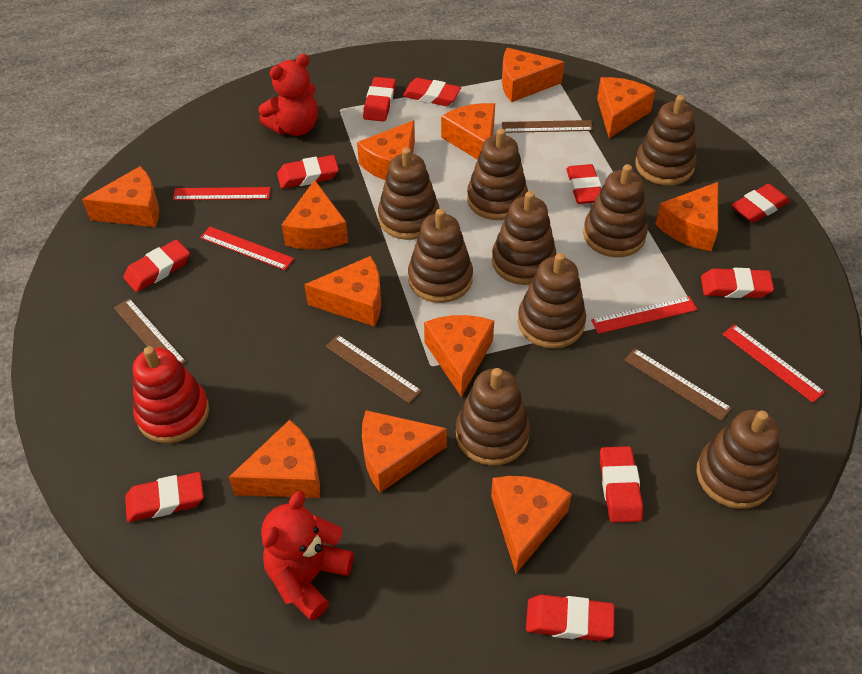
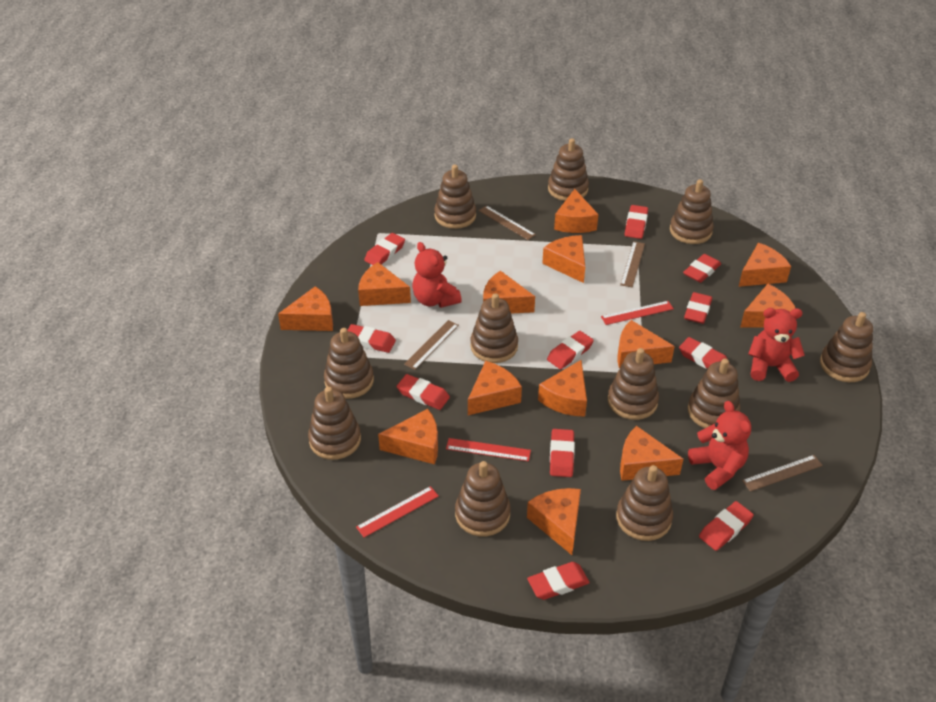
brown stacking toy: 9 -> 11
orange cheese: 12 -> 13
red eraser: 10 -> 11
red ruler: 4 -> 3
red stacking toy: 1 -> 0
red teddy bear: 2 -> 3

